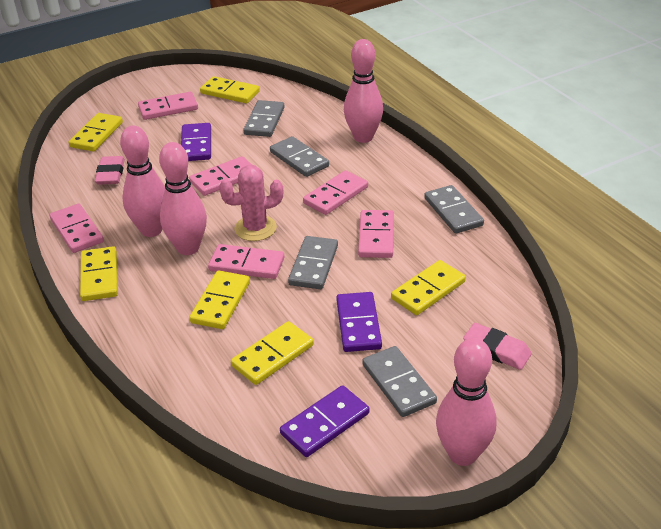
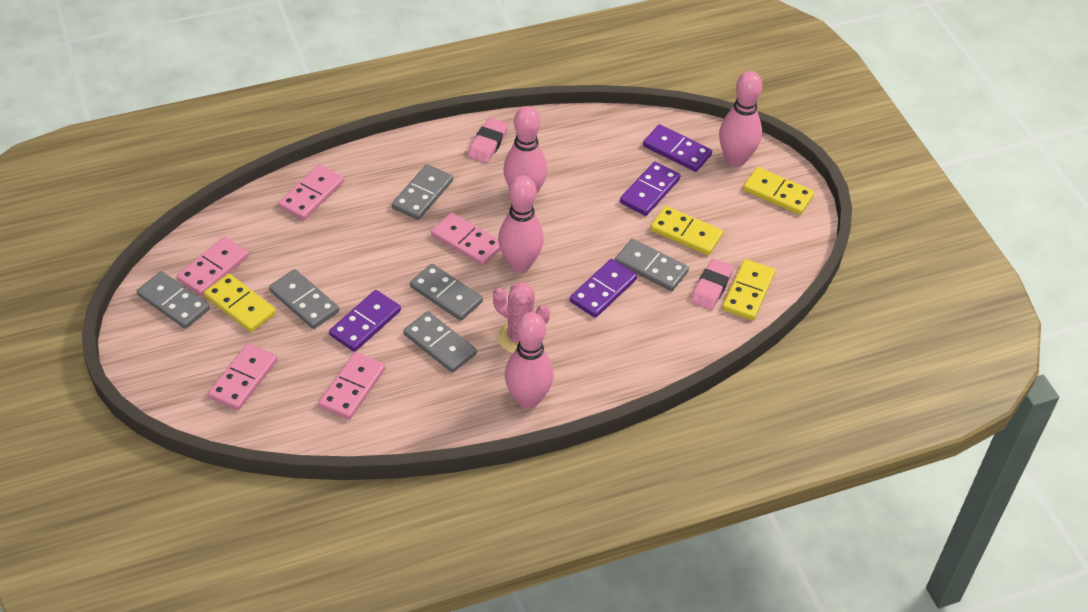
grey domino: 5 -> 6
pink domino: 6 -> 5
purple domino: 3 -> 4
yellow domino: 6 -> 4

